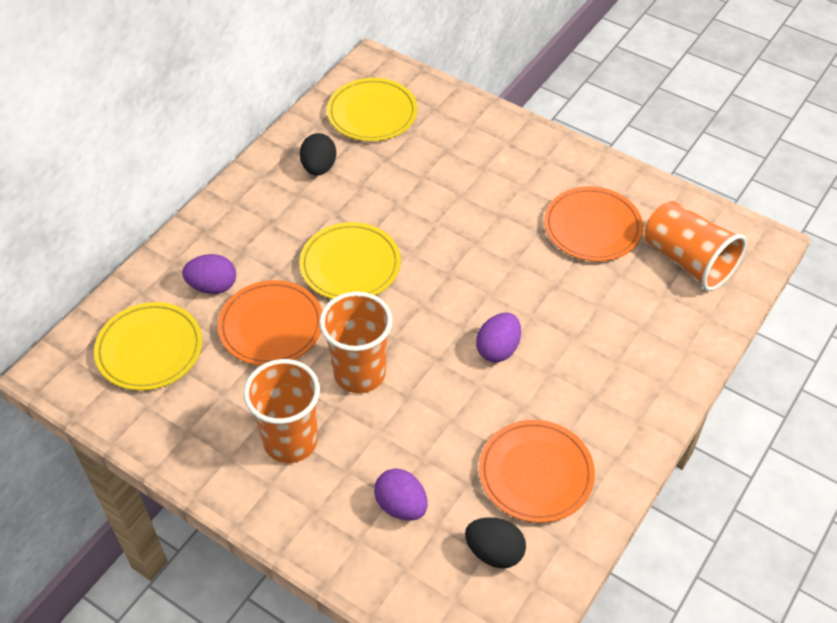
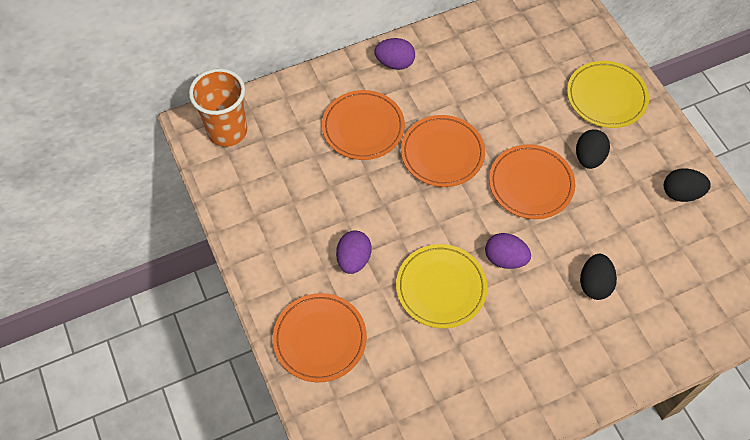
black egg: 2 -> 3
orange cup: 3 -> 1
orange plate: 3 -> 4
yellow plate: 3 -> 2

